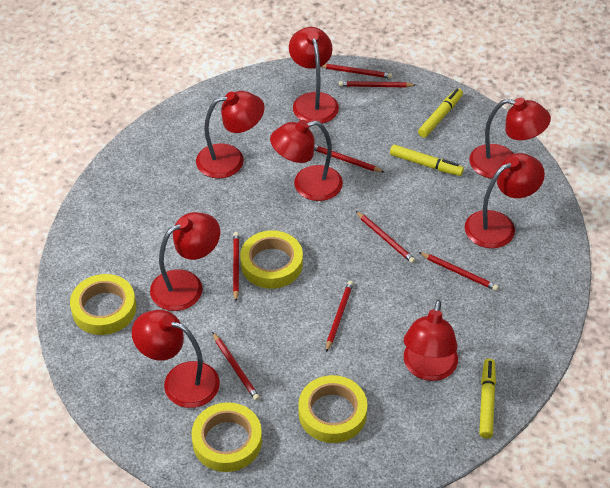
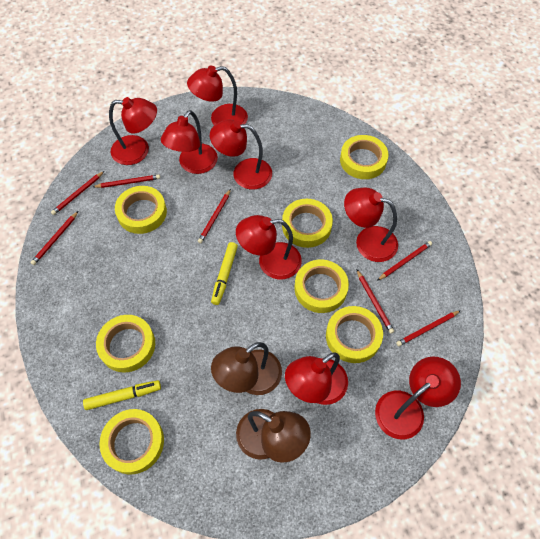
brown lamp: 0 -> 2
red pencil: 8 -> 7
yellow marker: 3 -> 2
yellow tape: 4 -> 7

